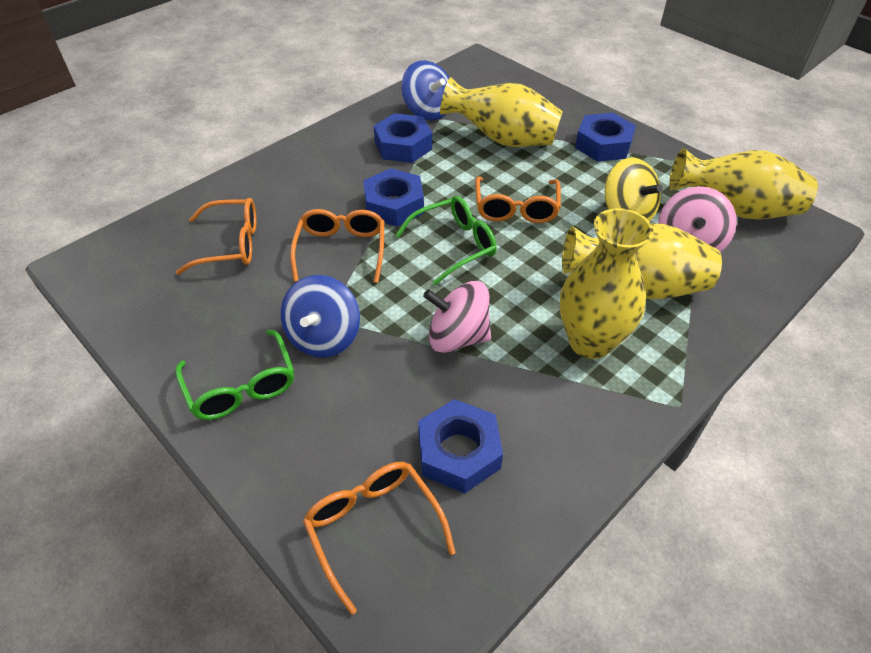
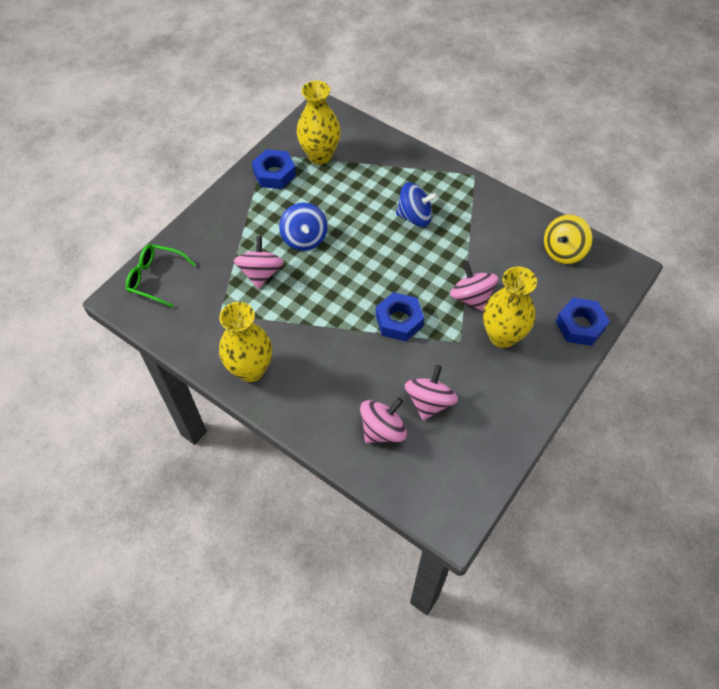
blue nut: 4 -> 3
green glasses: 2 -> 1
orange glasses: 4 -> 0
pink spinning top: 2 -> 4
yellow vase: 4 -> 3

